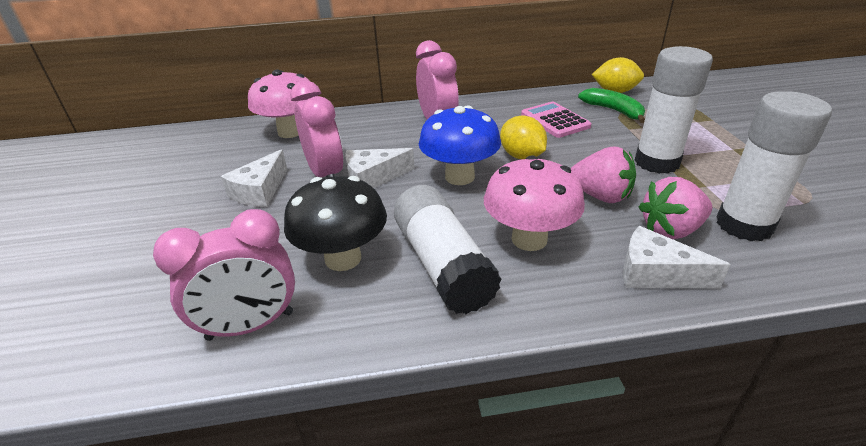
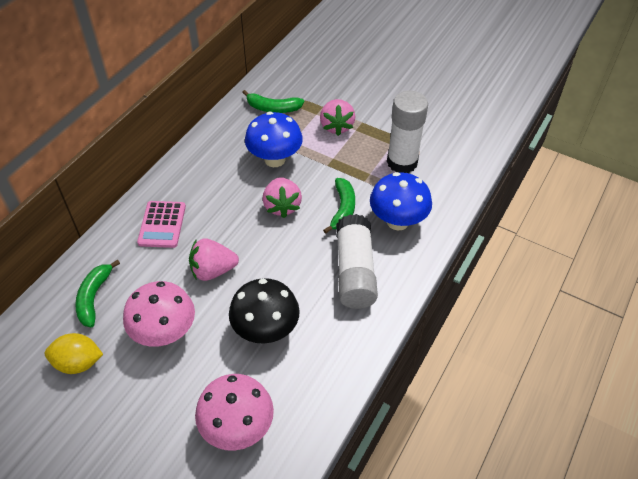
blue mushroom: 1 -> 2
green banana: 1 -> 3
pink clock: 3 -> 0
pink strawberry: 2 -> 3
white cheese: 3 -> 0
white glue stick: 3 -> 2
yellow lemon: 2 -> 1

